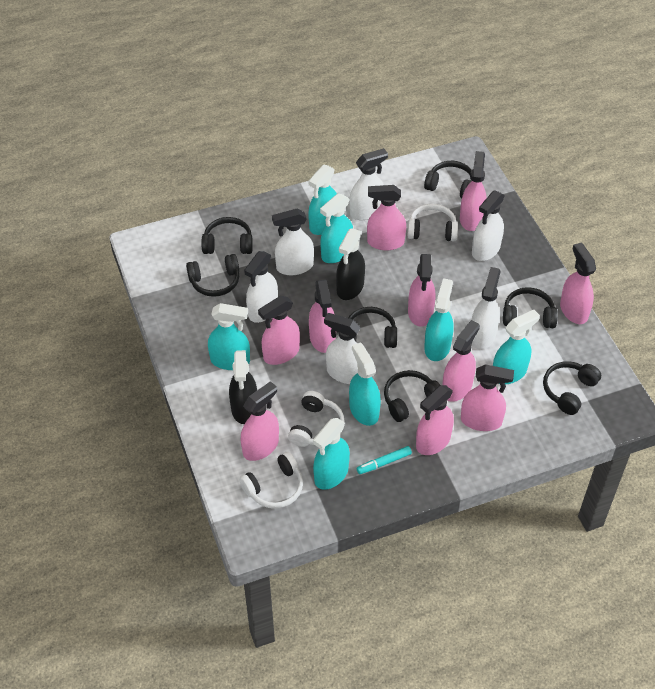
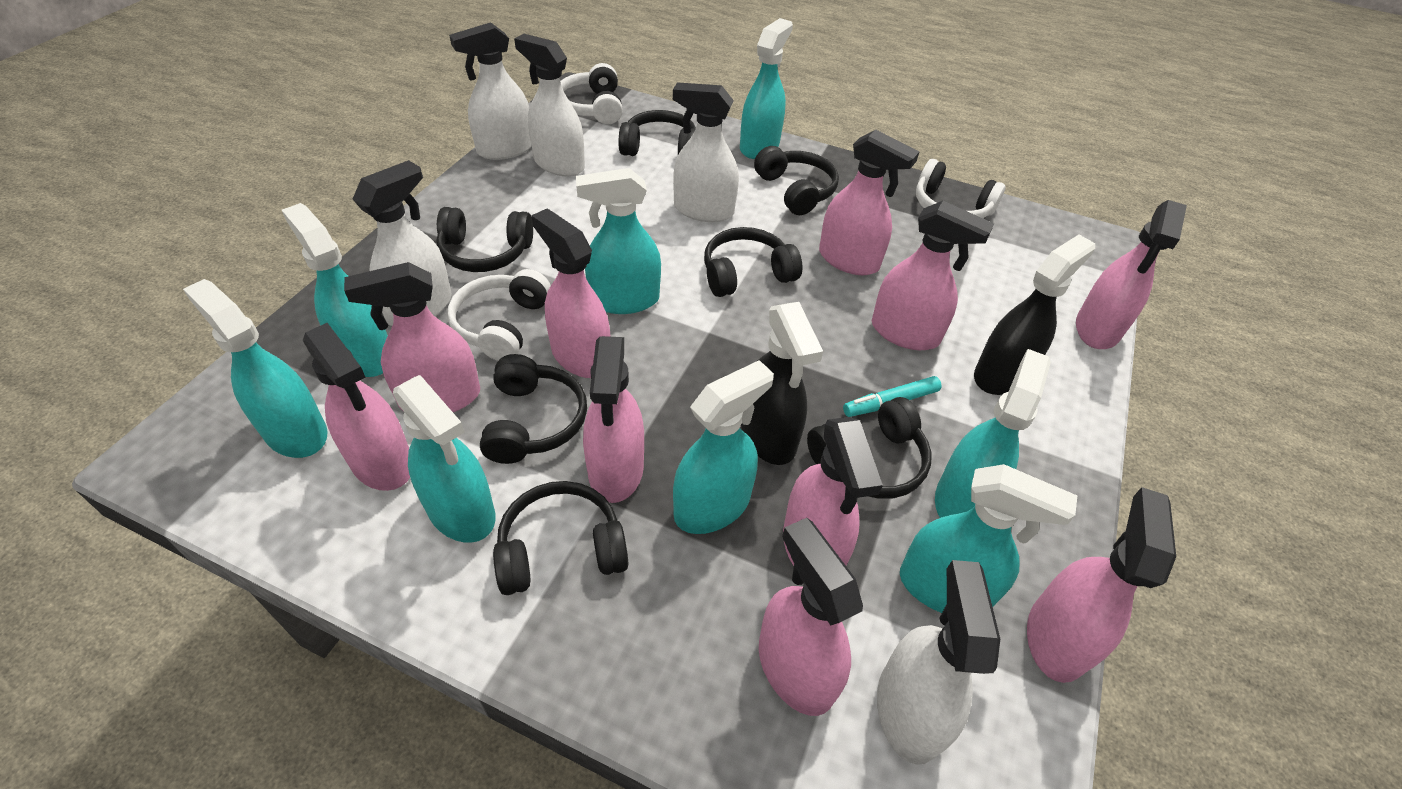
turquoise spray bottle: 7 -> 8
white spray bottle: 6 -> 5

